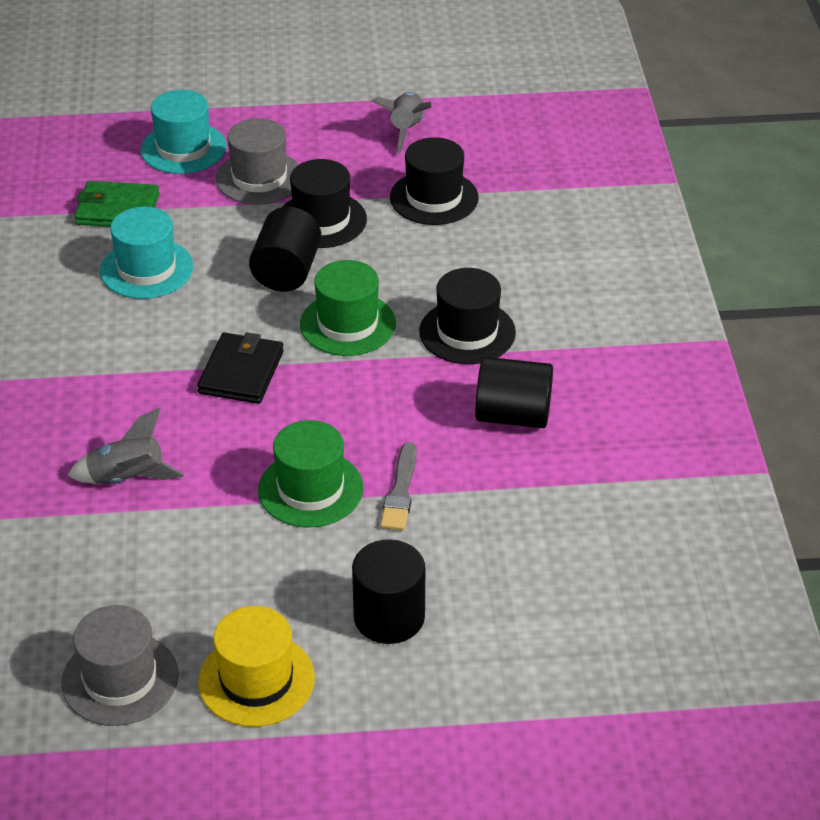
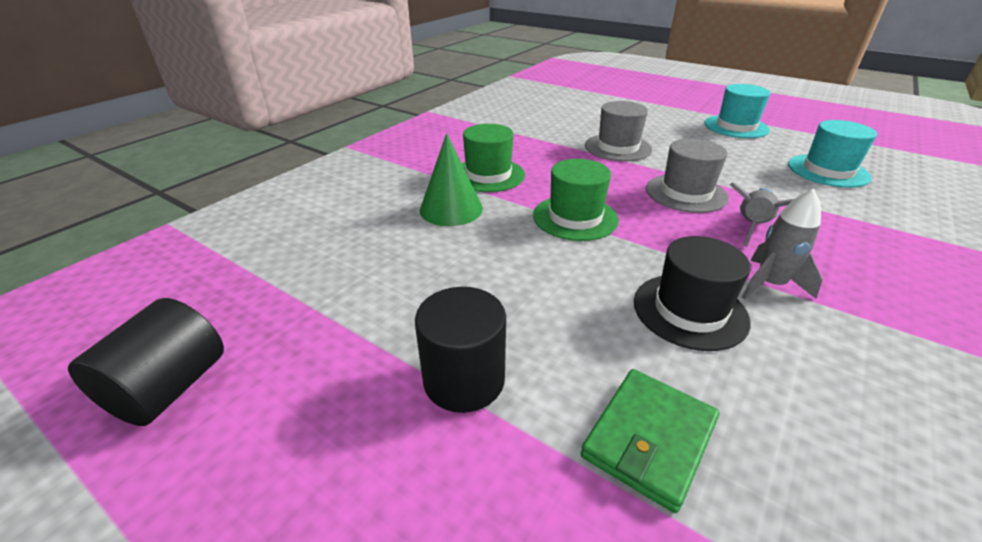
black cylinder: 3 -> 2
black hat: 3 -> 1
black wallet: 1 -> 0
green cone: 0 -> 1
grey brush: 1 -> 0
yellow hat: 1 -> 0

